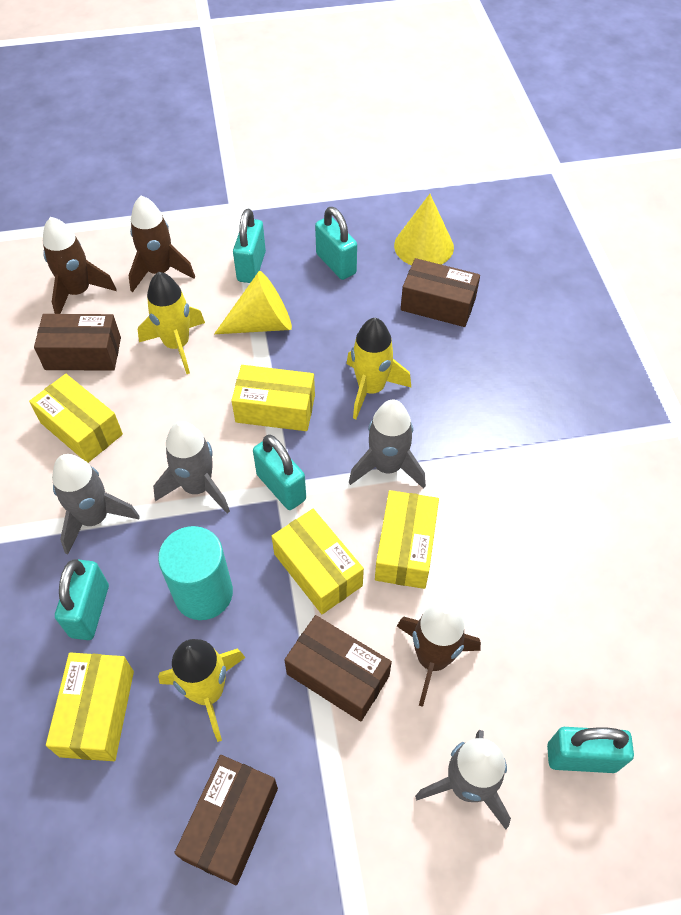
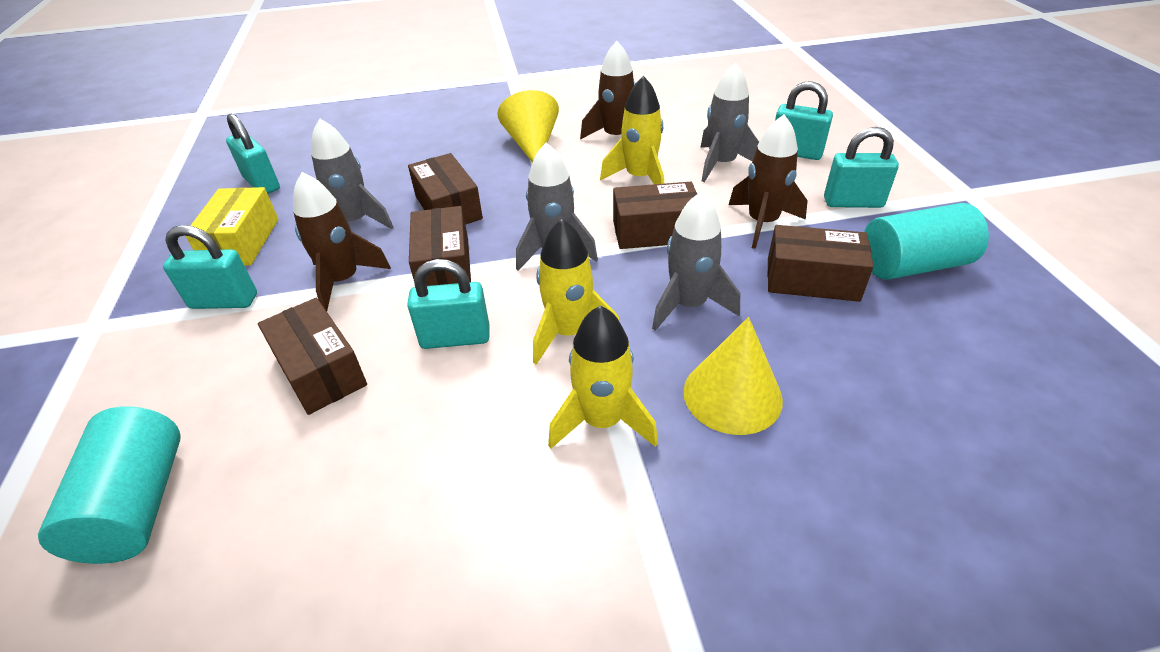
brown box: 4 -> 5
turquoise cylinder: 1 -> 2
yellow box: 5 -> 1

